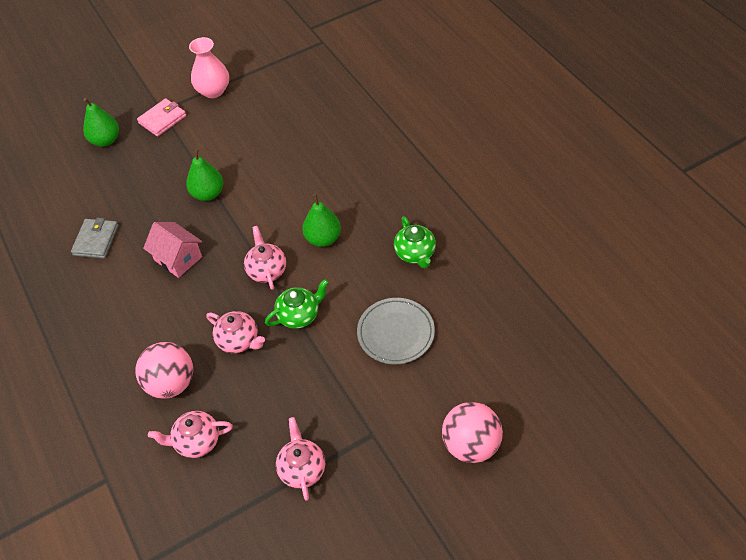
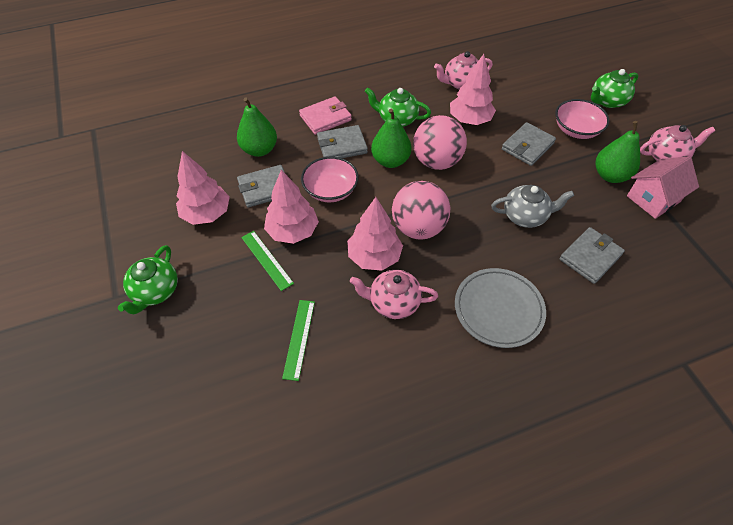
green ruler: 0 -> 2
green teapot: 2 -> 3
grey teapot: 0 -> 1
grey wallet: 1 -> 4
pink bowl: 0 -> 2
pink teapot: 4 -> 3
pink tree: 0 -> 4
pink vase: 1 -> 0

